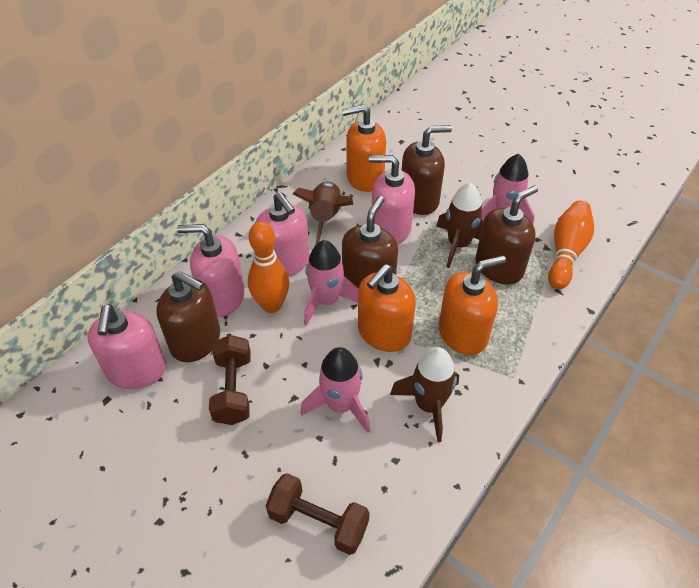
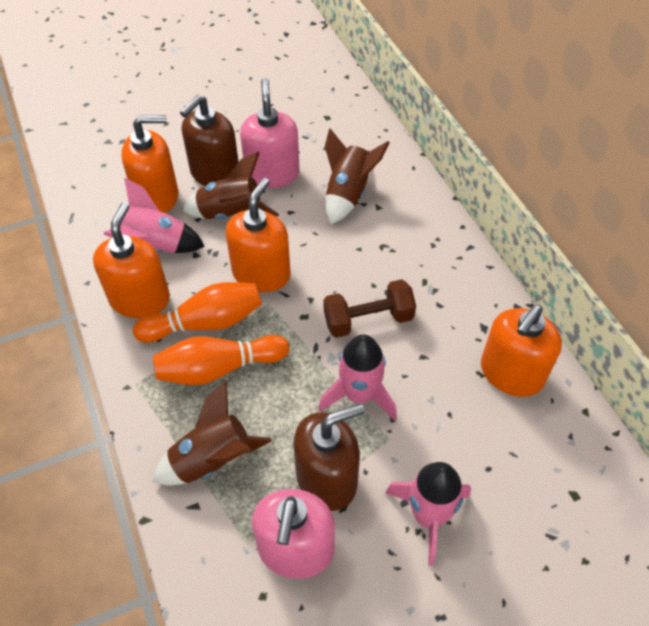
brown dumbbell: 2 -> 1
brown soap dispenser: 4 -> 2
orange soap dispenser: 3 -> 4
pink soap dispenser: 4 -> 2

